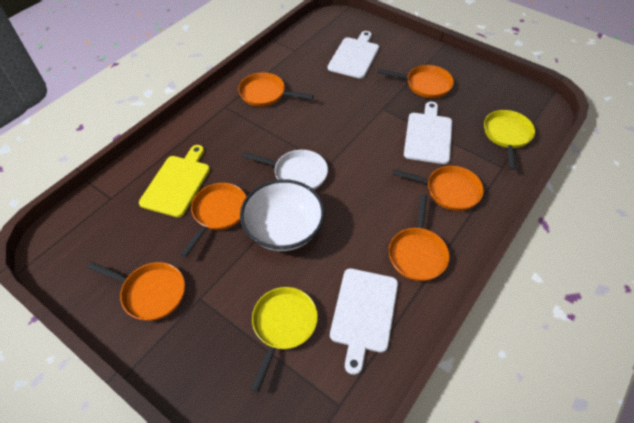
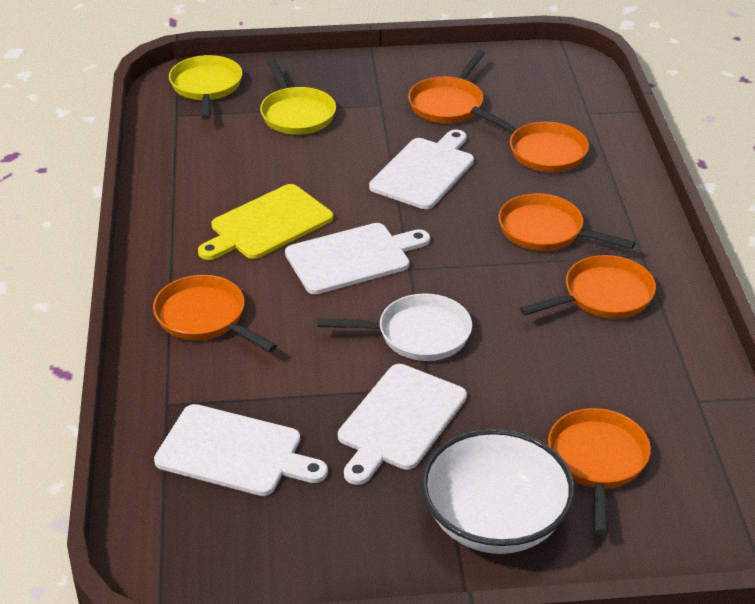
white cutting board: 3 -> 4

